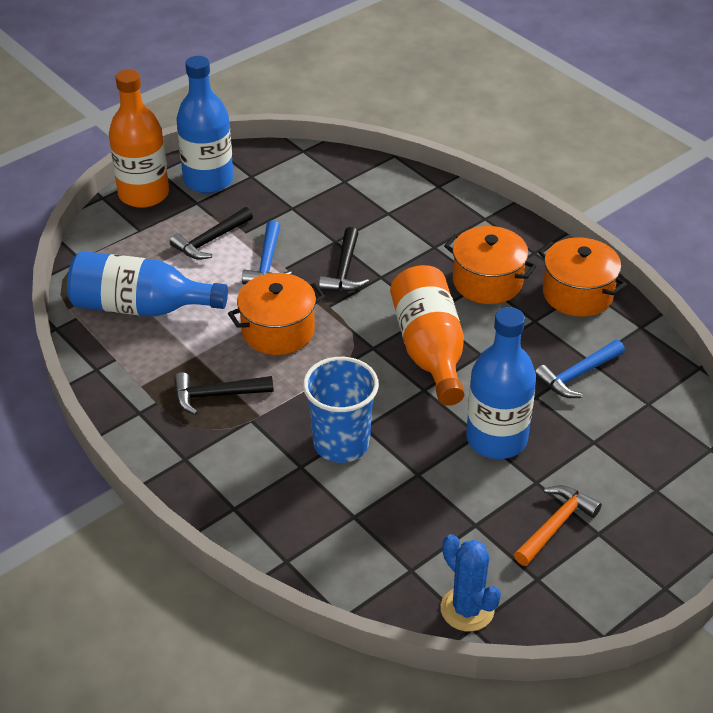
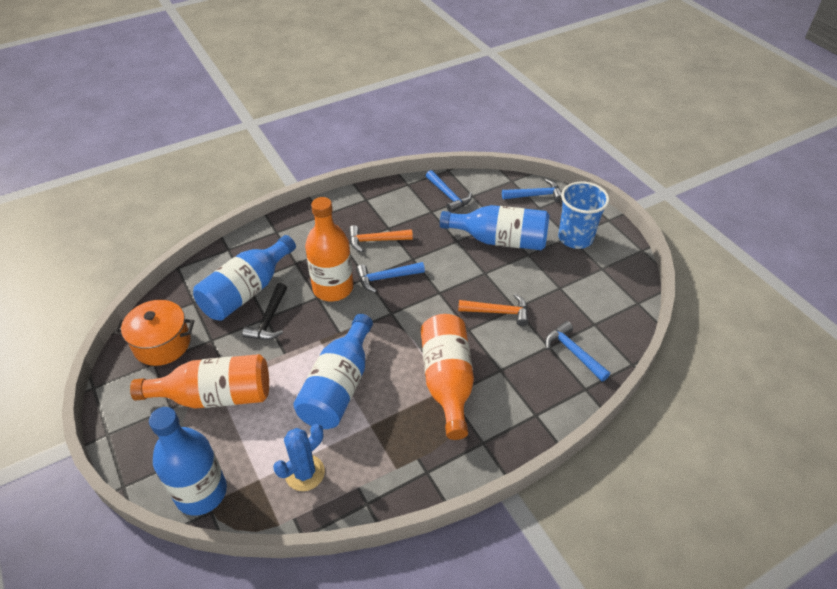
black hammer: 3 -> 1
blue bottle: 3 -> 4
blue hammer: 2 -> 4
orange bottle: 2 -> 3
orange hammer: 1 -> 2
orange pot: 3 -> 1

